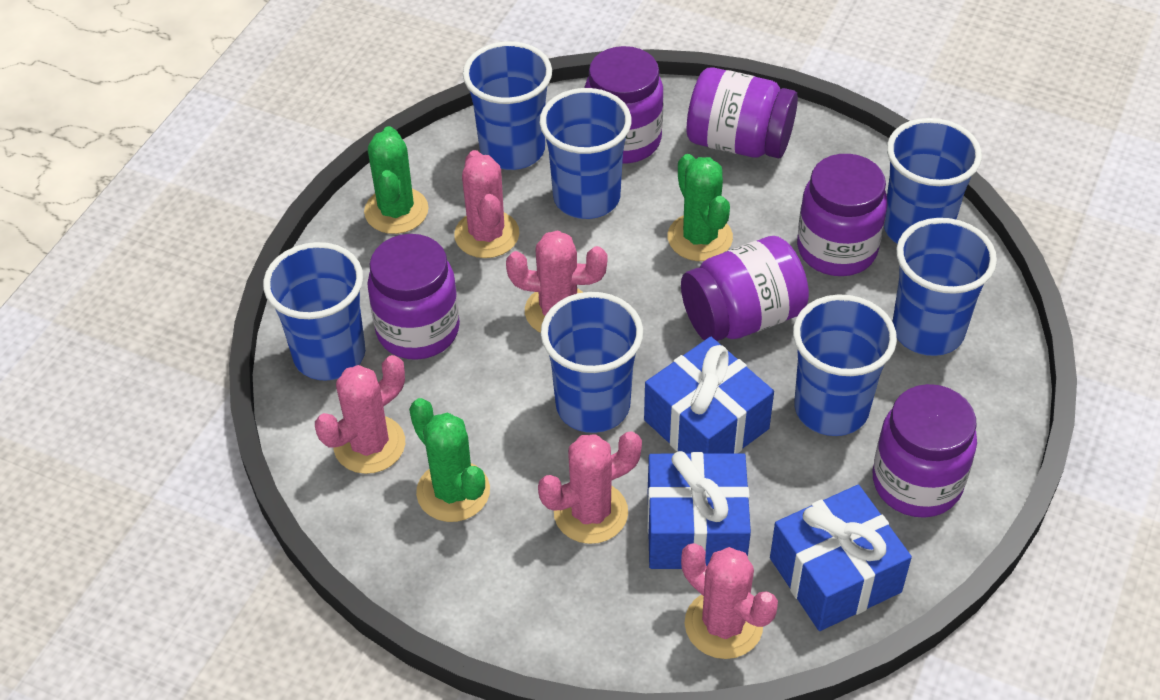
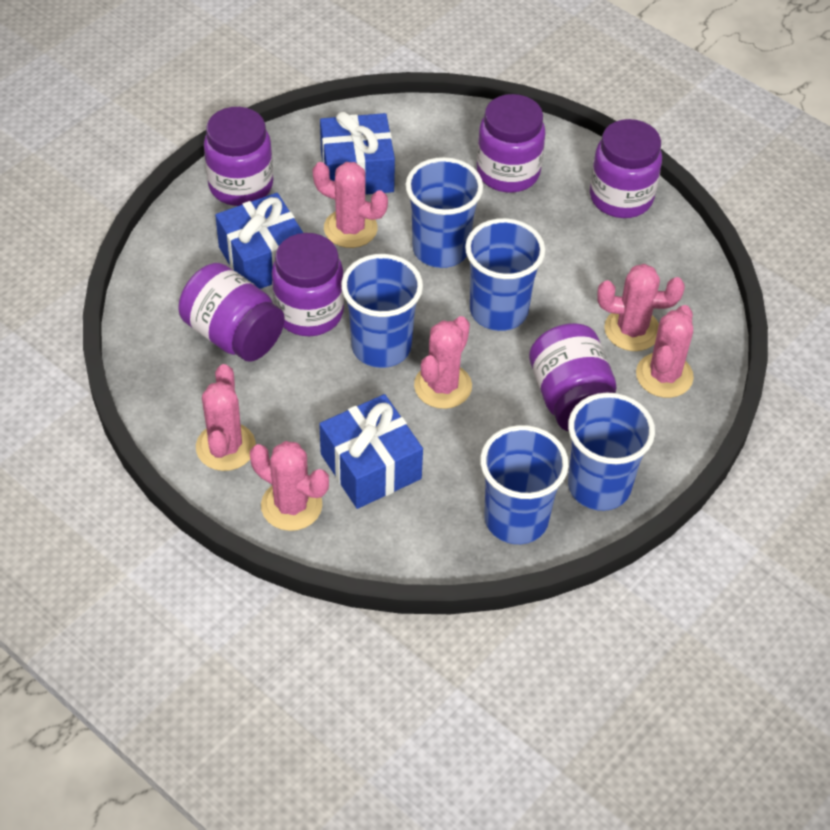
blue cup: 7 -> 5
green cactus: 3 -> 0
pink cactus: 5 -> 6

